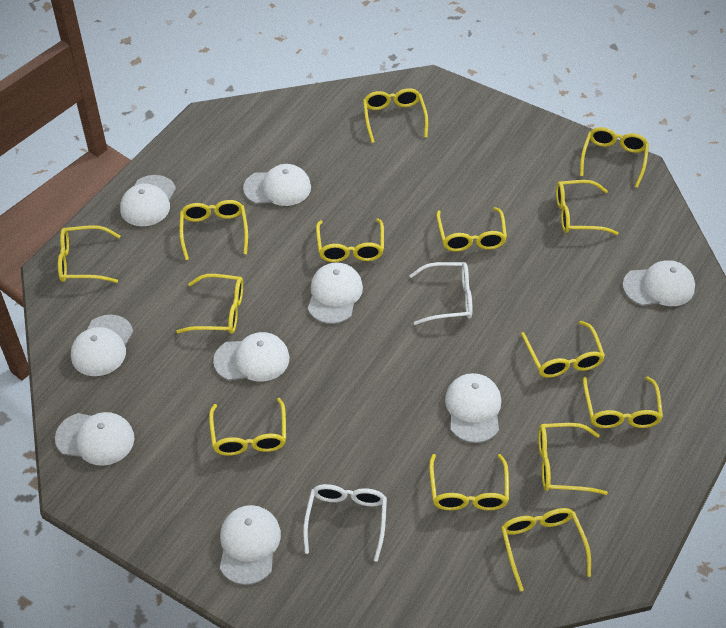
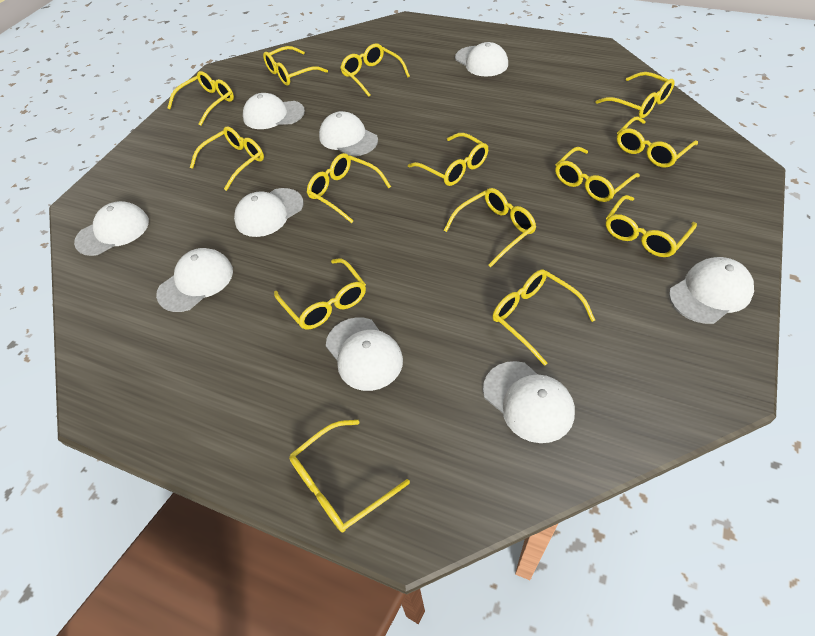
white glasses: 2 -> 0

